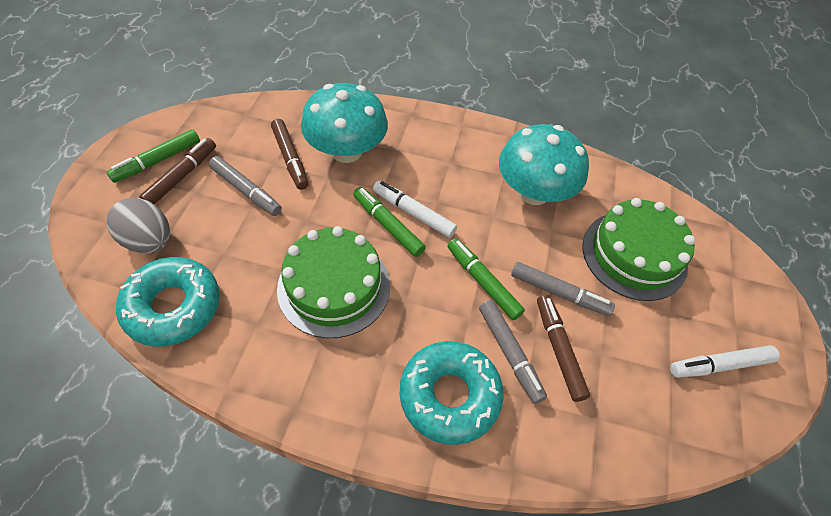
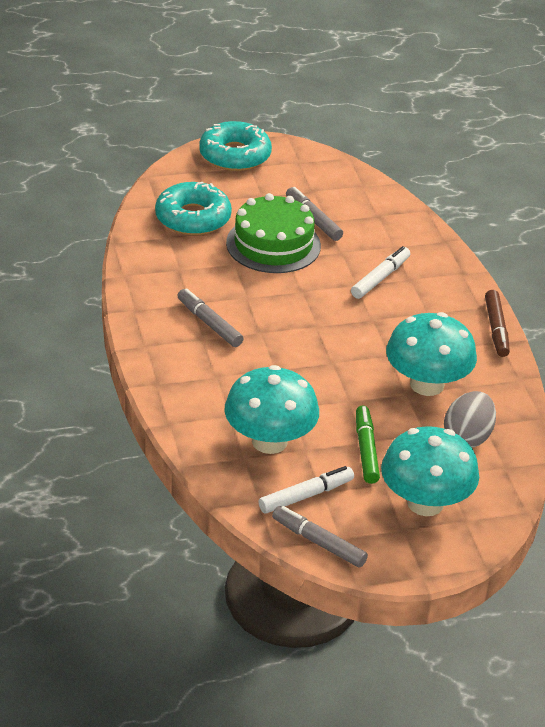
brown marker: 3 -> 1
green cake: 2 -> 1
green marker: 3 -> 1
turquoise mushroom: 2 -> 3

